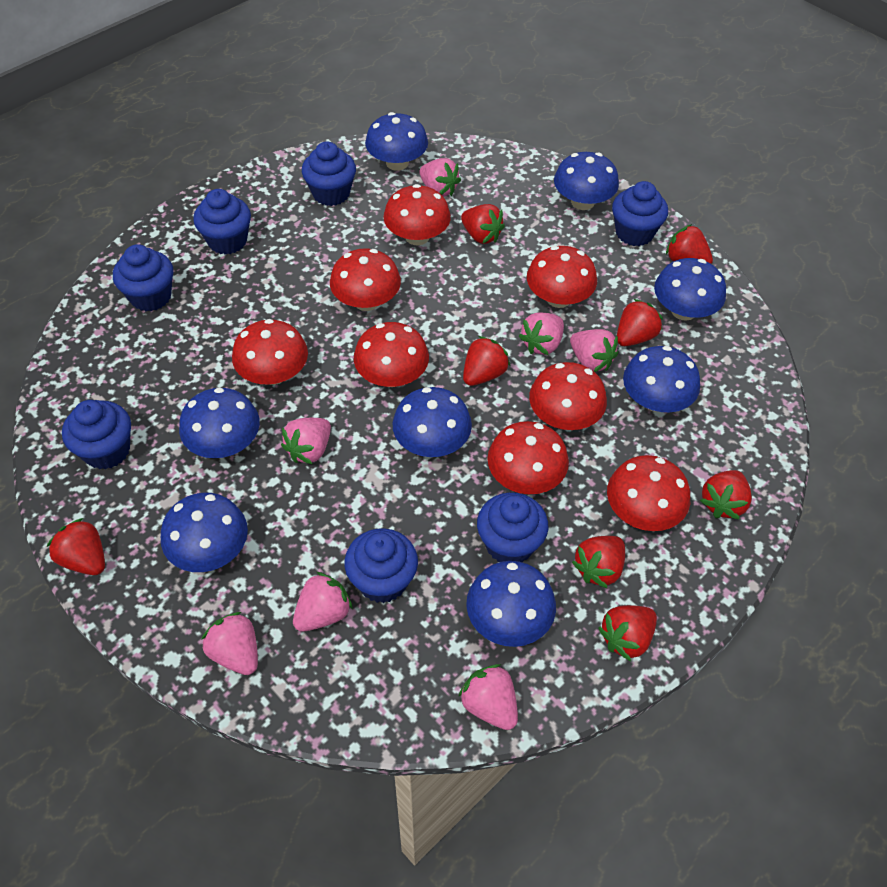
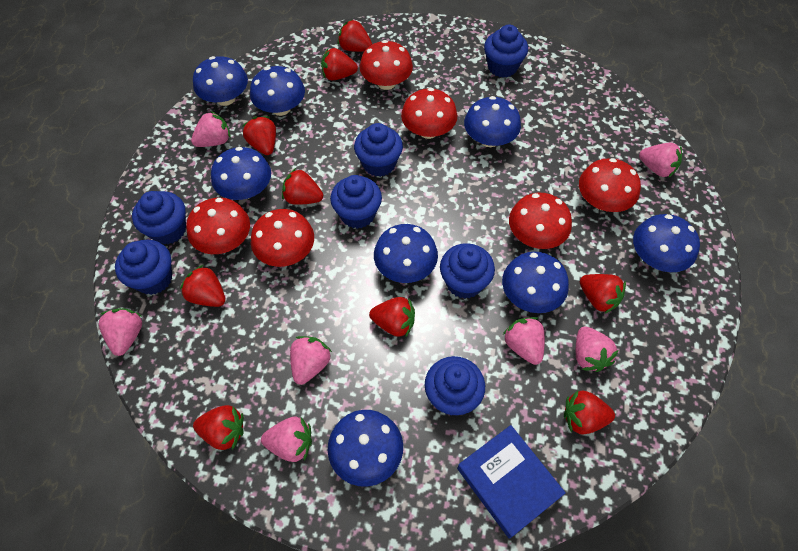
blue book: 0 -> 1
red mushroom: 8 -> 6
red strawberry: 8 -> 9

